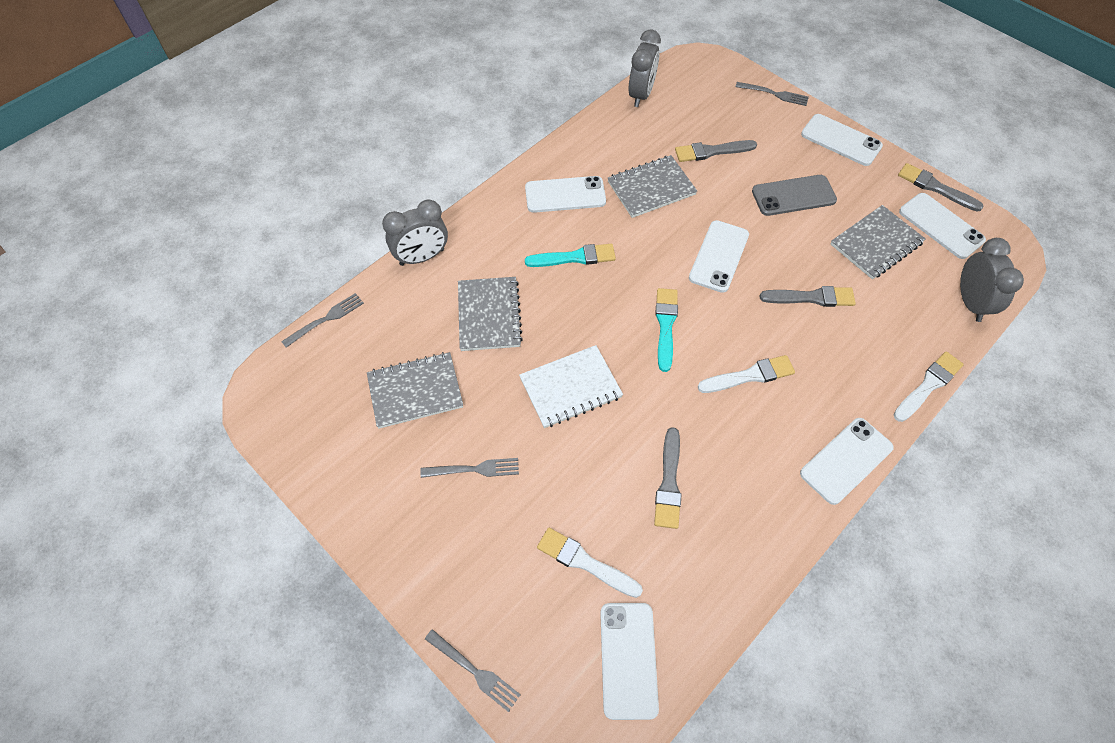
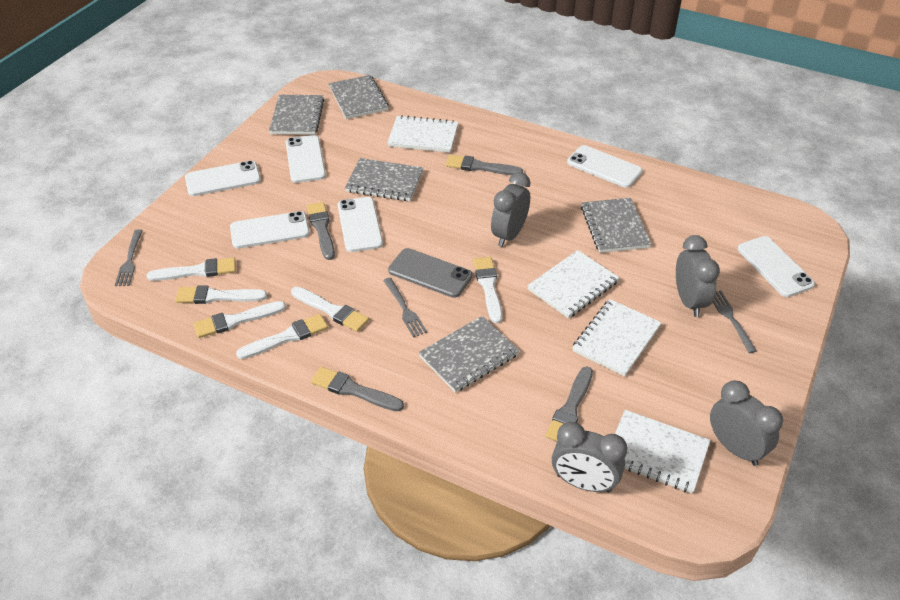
grey clock: 3 -> 4
grey fork: 4 -> 3
grey notebook: 4 -> 5
turquoise brush: 2 -> 0
white brush: 3 -> 6
white notebook: 1 -> 4

